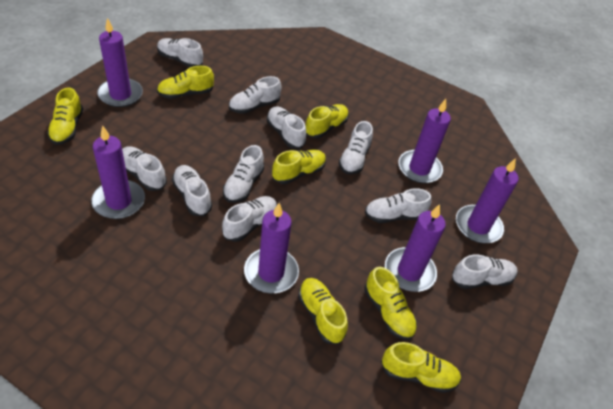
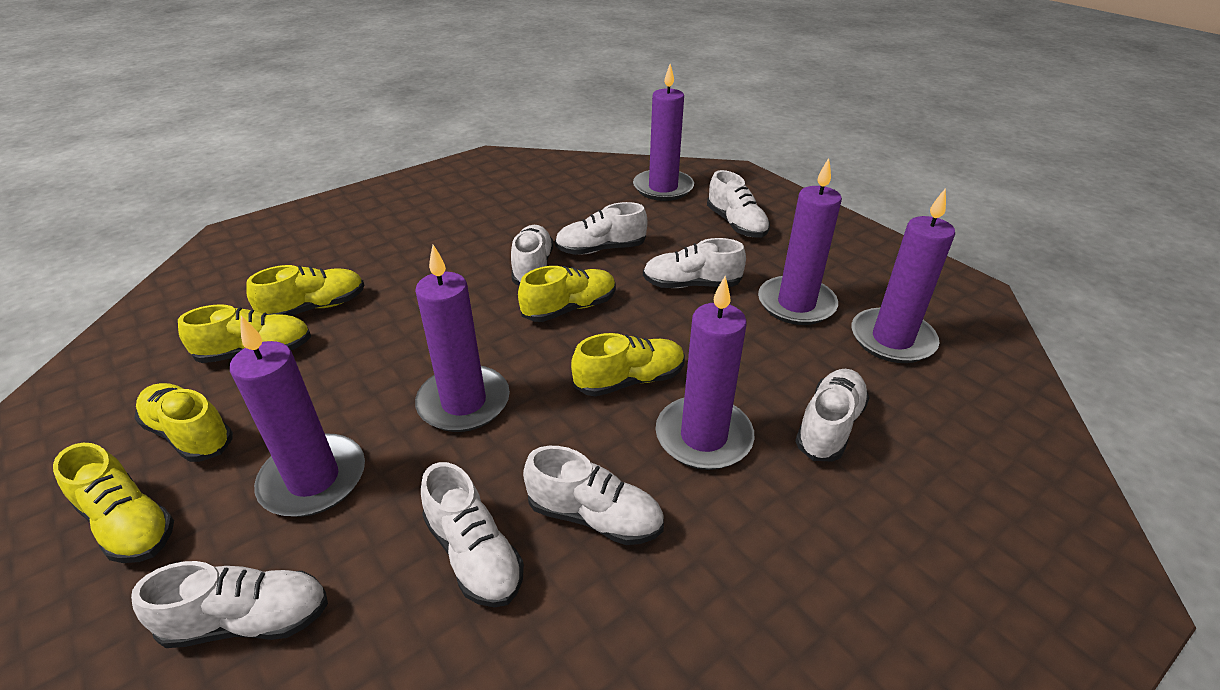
white shoe: 10 -> 8
yellow shoe: 7 -> 6

